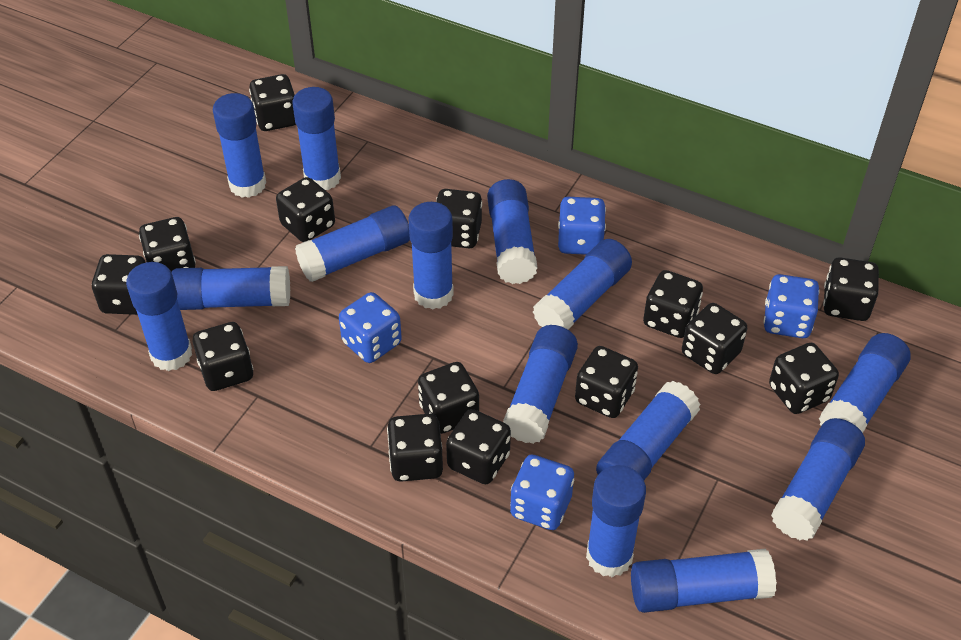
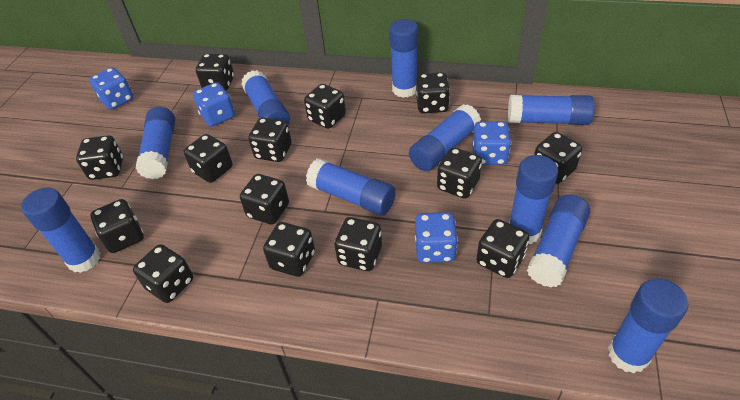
blue glue stick: 14 -> 10

